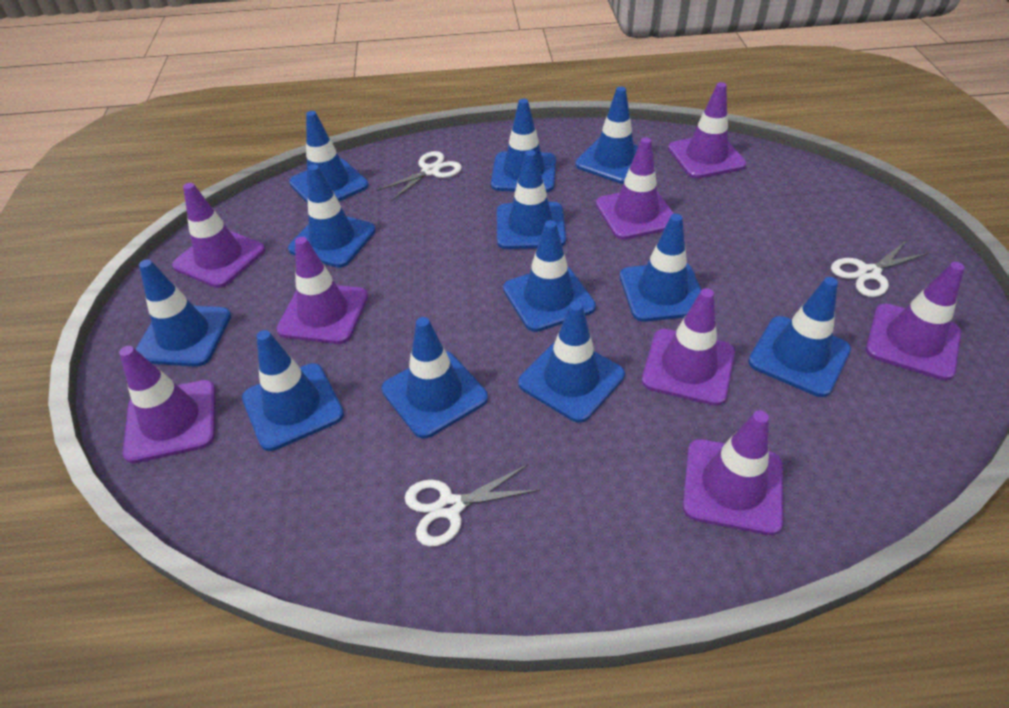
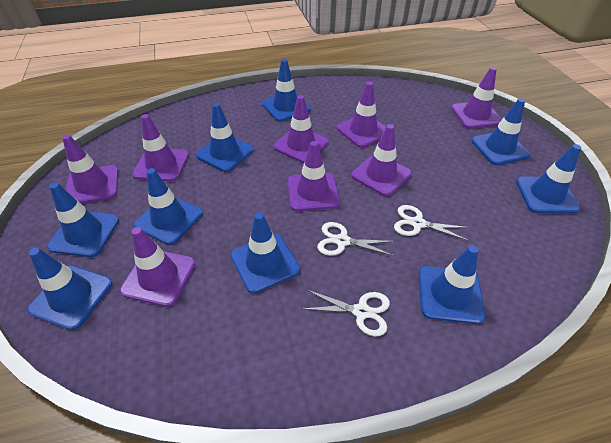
blue traffic cone: 12 -> 9

